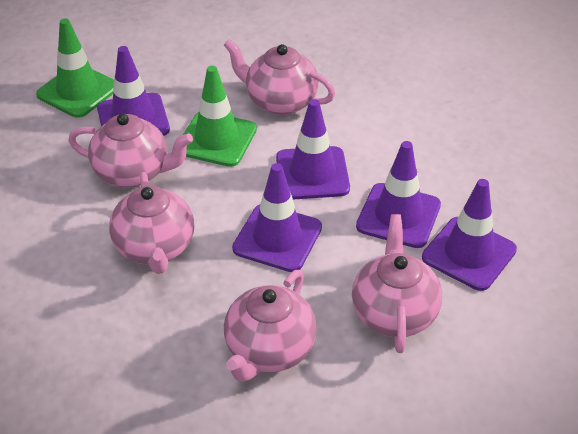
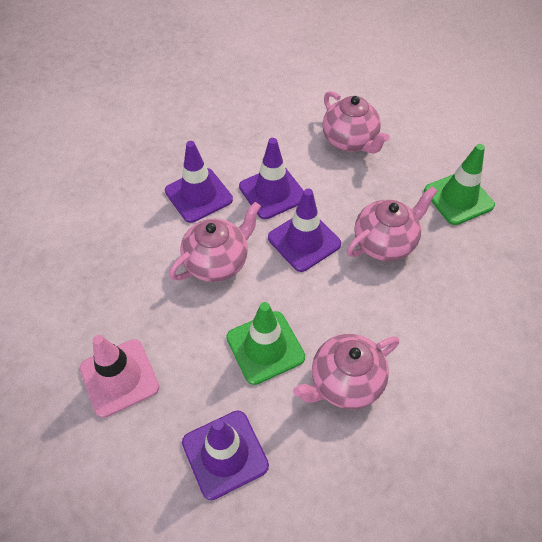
pink teapot: 5 -> 4
pink traffic cone: 0 -> 1
purple traffic cone: 5 -> 4

